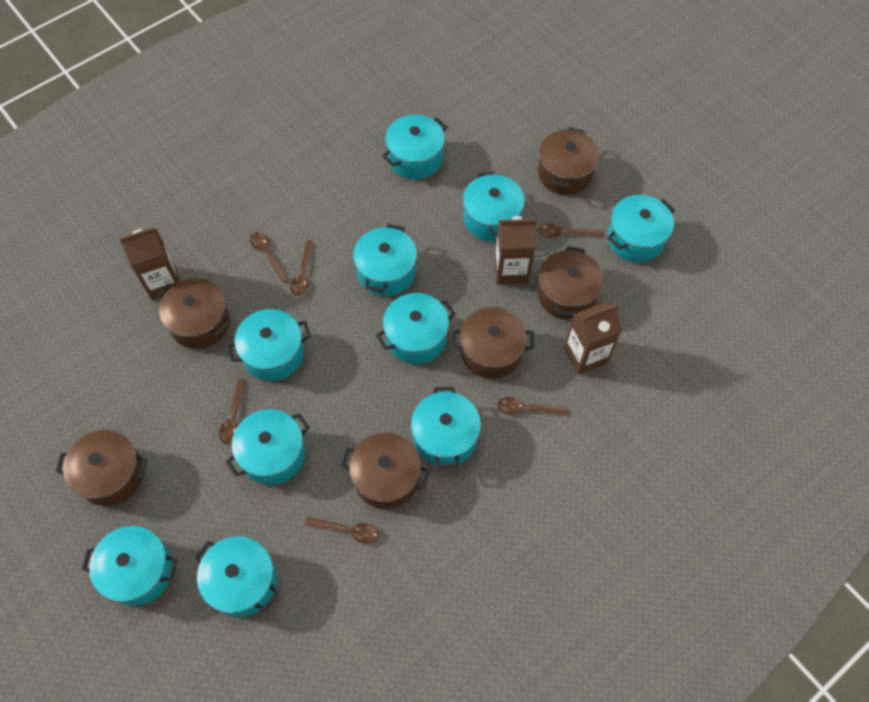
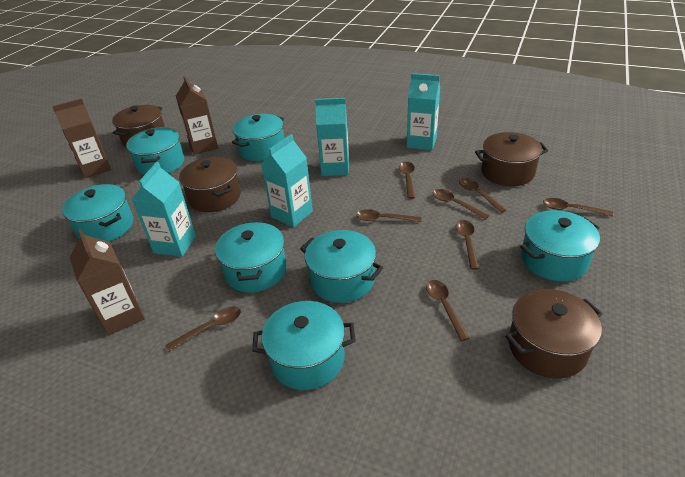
brown pot: 6 -> 4
brown spoon: 6 -> 8
turquoise carton: 0 -> 4
turquoise pot: 10 -> 7

